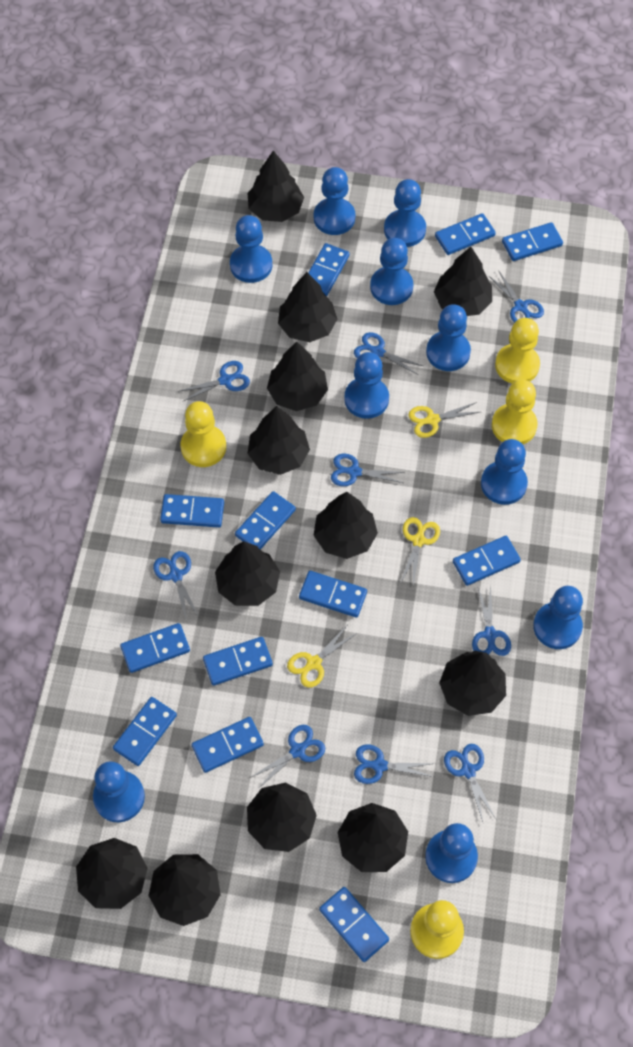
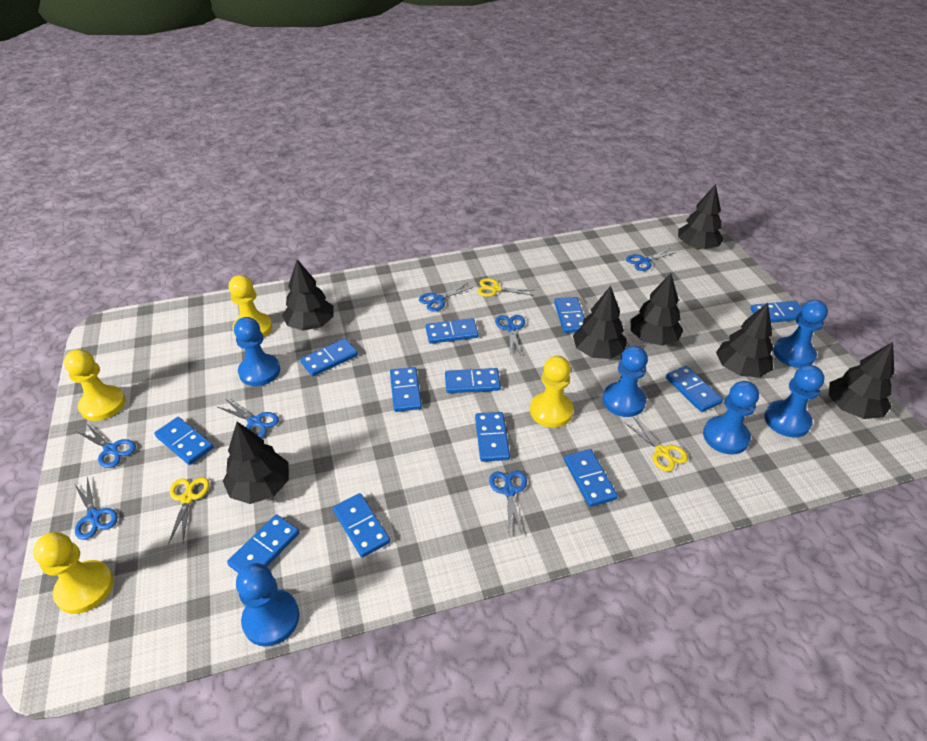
black tree: 12 -> 7
blue pawn: 10 -> 6
blue scissors: 9 -> 7

